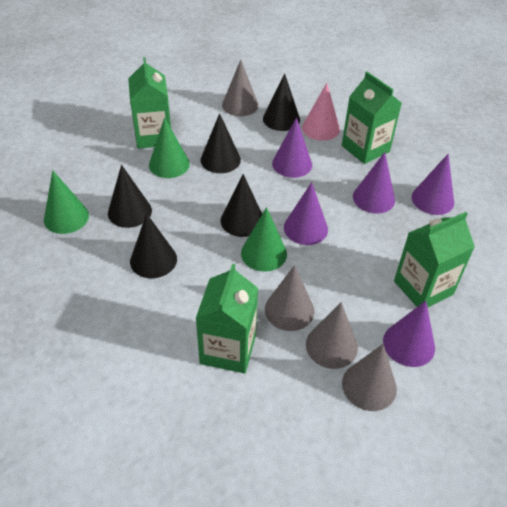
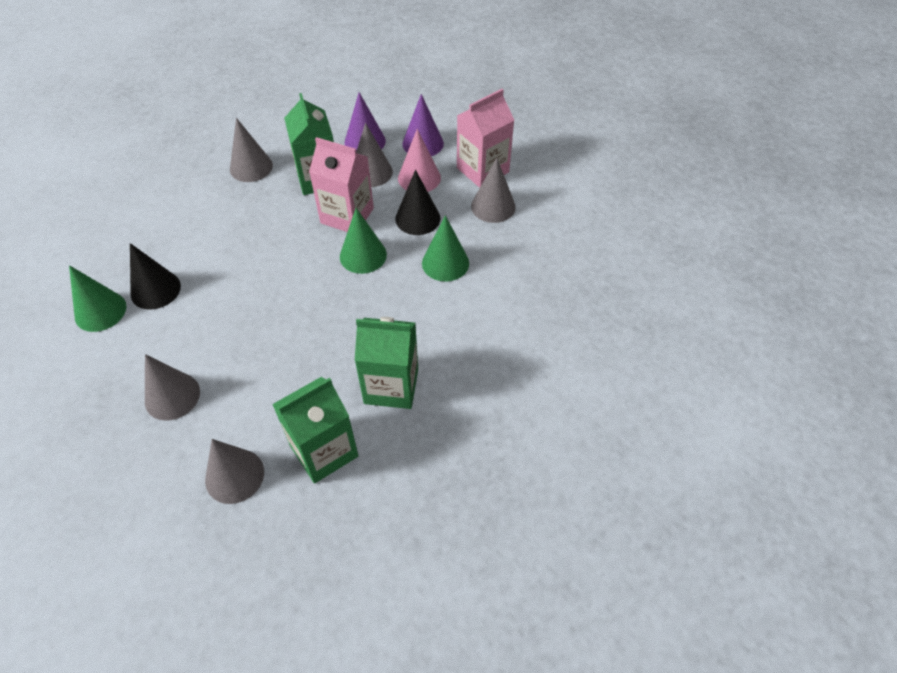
black cone: 5 -> 2
green carton: 4 -> 3
grey cone: 4 -> 5
pink carton: 0 -> 2
purple cone: 5 -> 2

